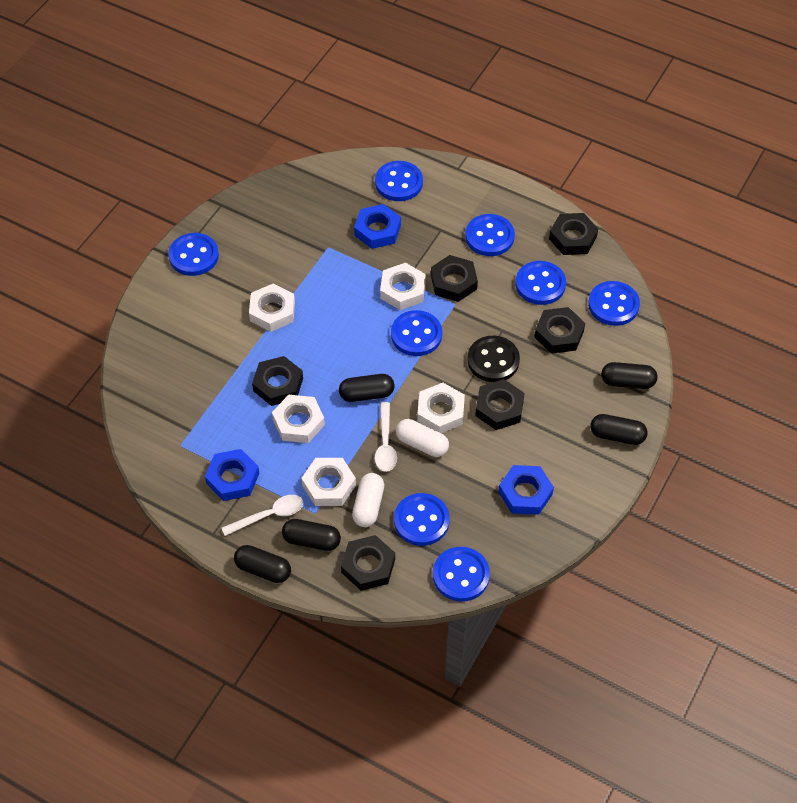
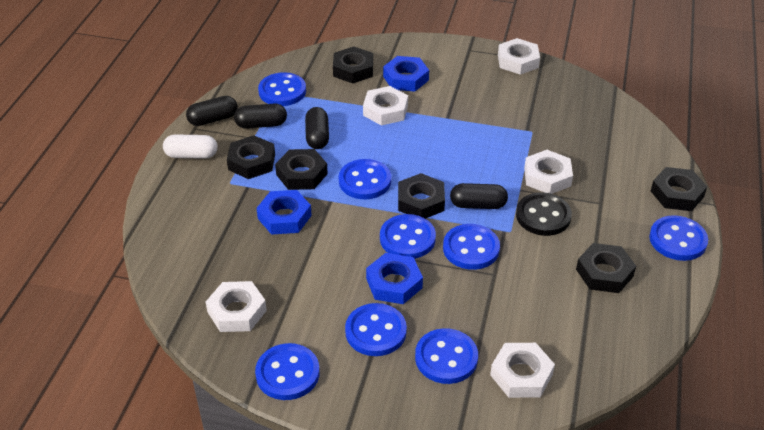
black capsule: 5 -> 4
white capsule: 2 -> 1
white spoon: 2 -> 0

